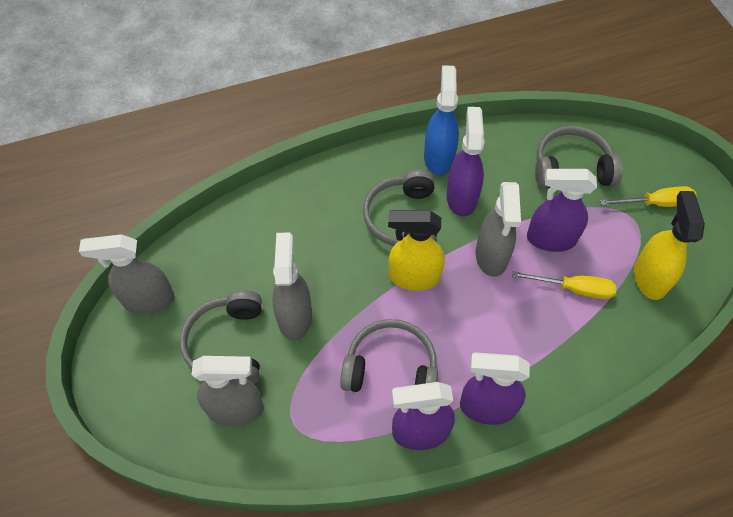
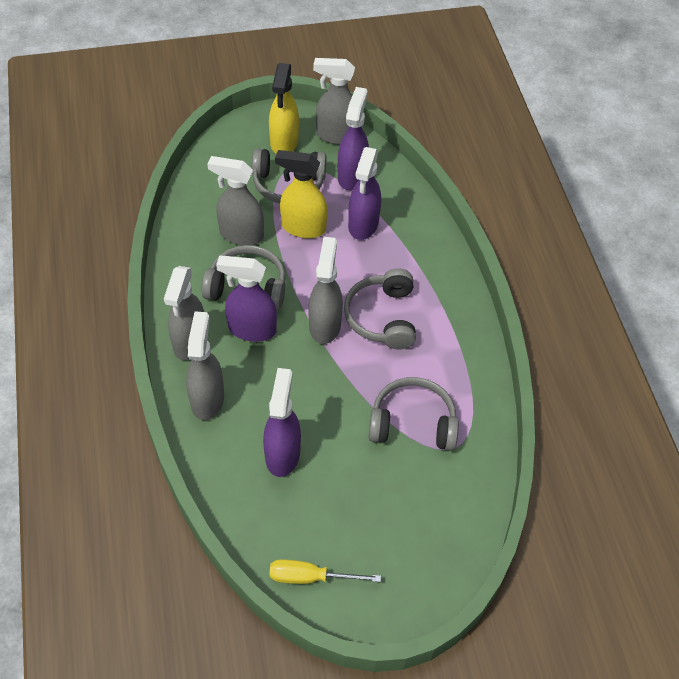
blue spray bottle: 1 -> 0
grey spray bottle: 4 -> 5
yellow screwdriver: 2 -> 1

